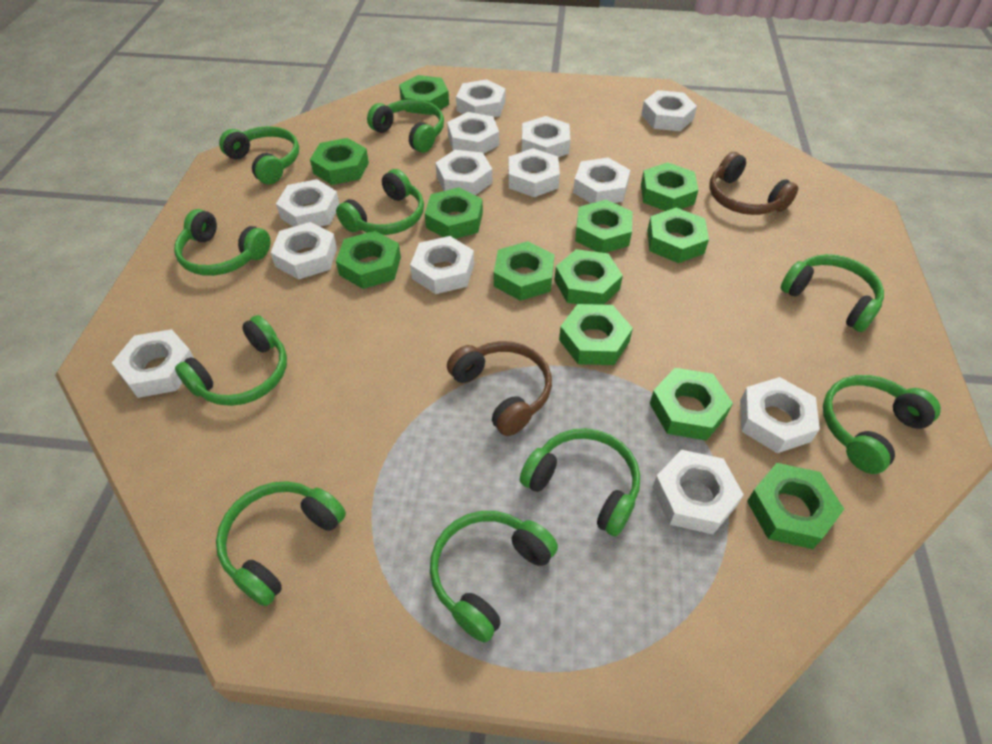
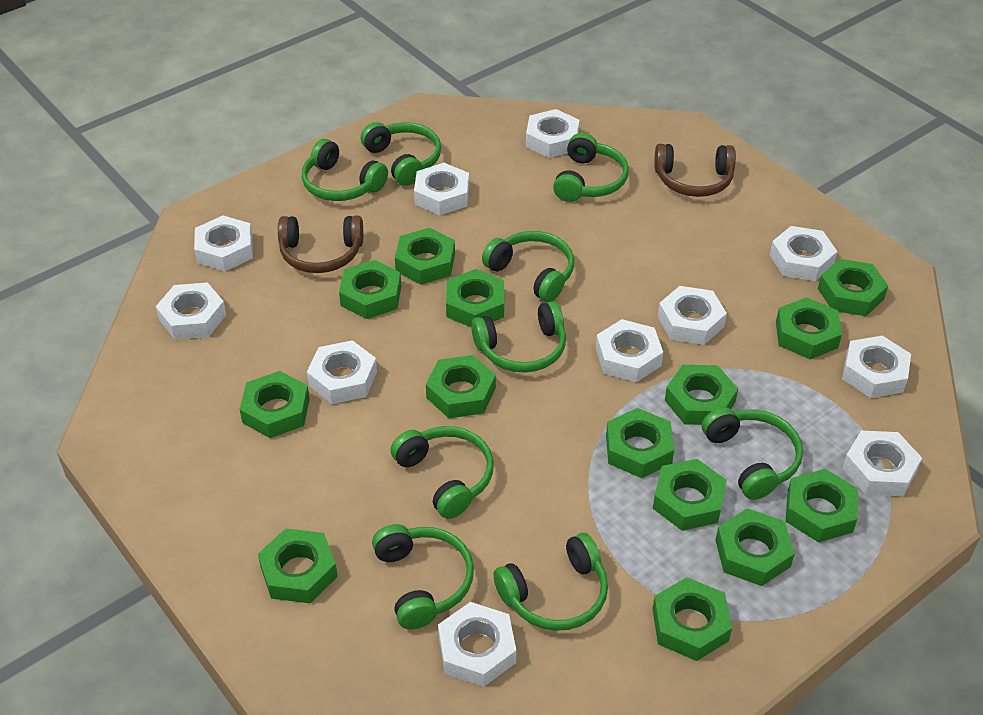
green headphones: 10 -> 9
green nut: 12 -> 14
white nut: 13 -> 11

